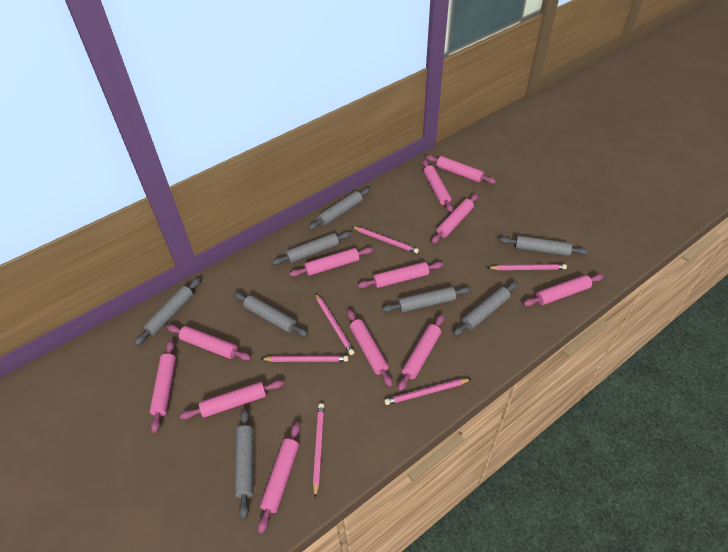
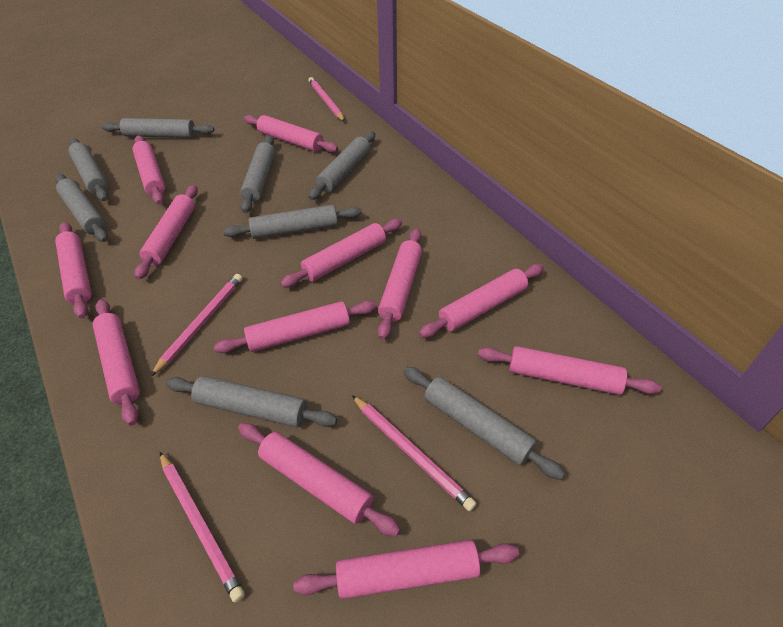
pink pencil: 6 -> 4

